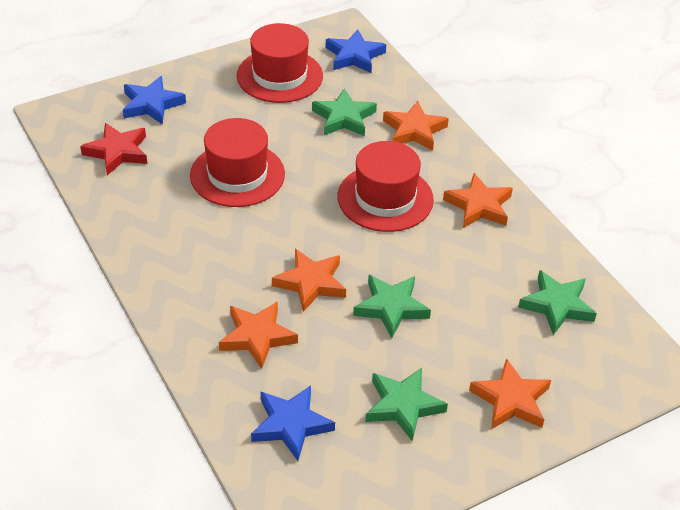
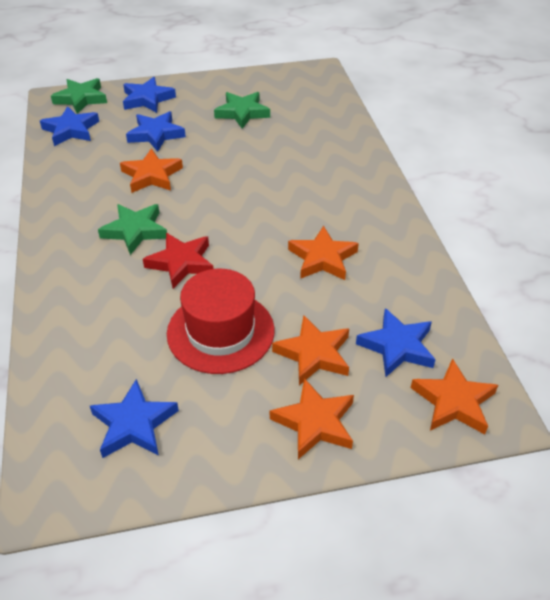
blue star: 3 -> 5
green star: 4 -> 3
red hat: 3 -> 1

